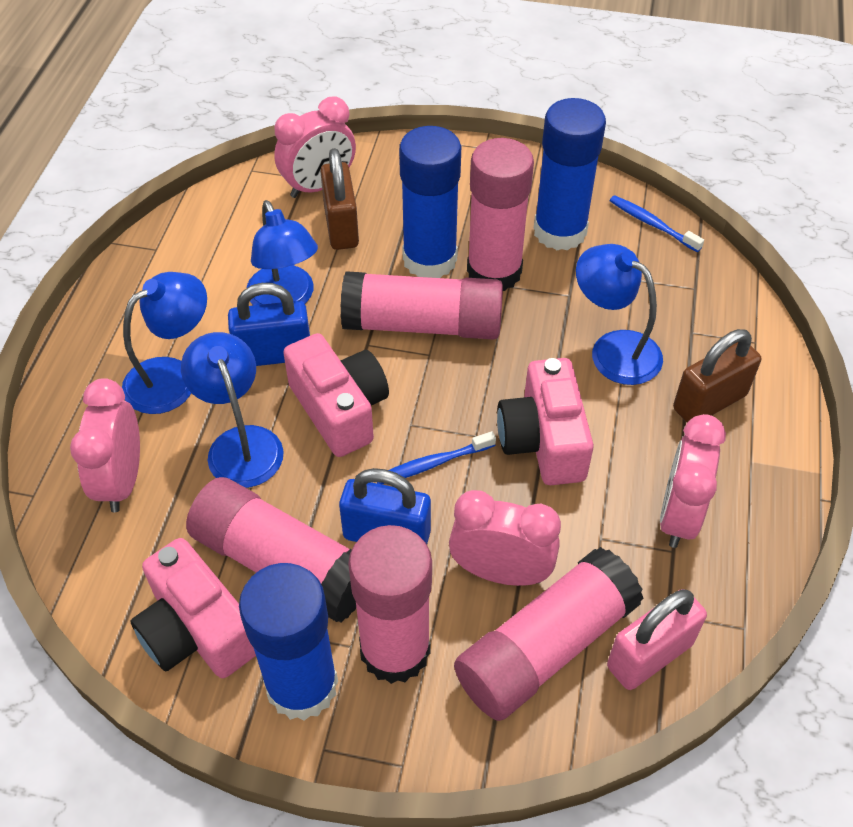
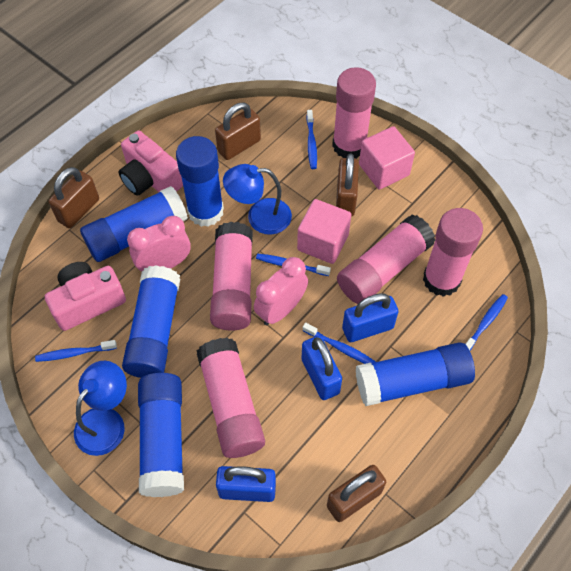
blue glue stick: 3 -> 5
blue lamp: 4 -> 2
blue padlock: 2 -> 3
blue toothbrush: 2 -> 5
brown padlock: 2 -> 4
pink camera: 3 -> 2
pink clock: 4 -> 2
pink cube: 0 -> 2
pink padlock: 1 -> 0

